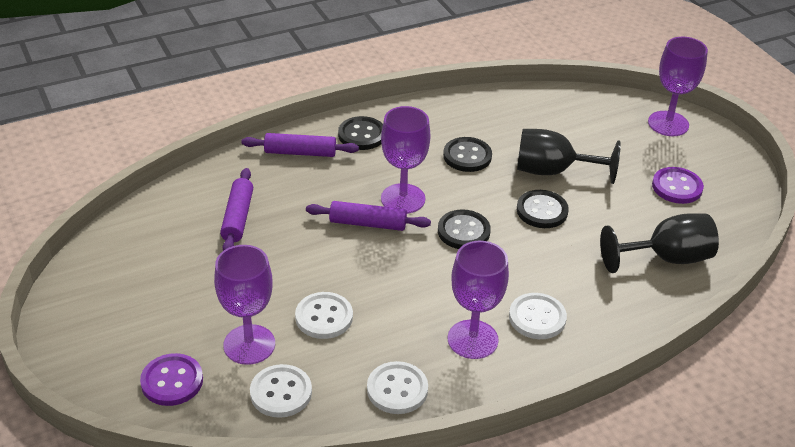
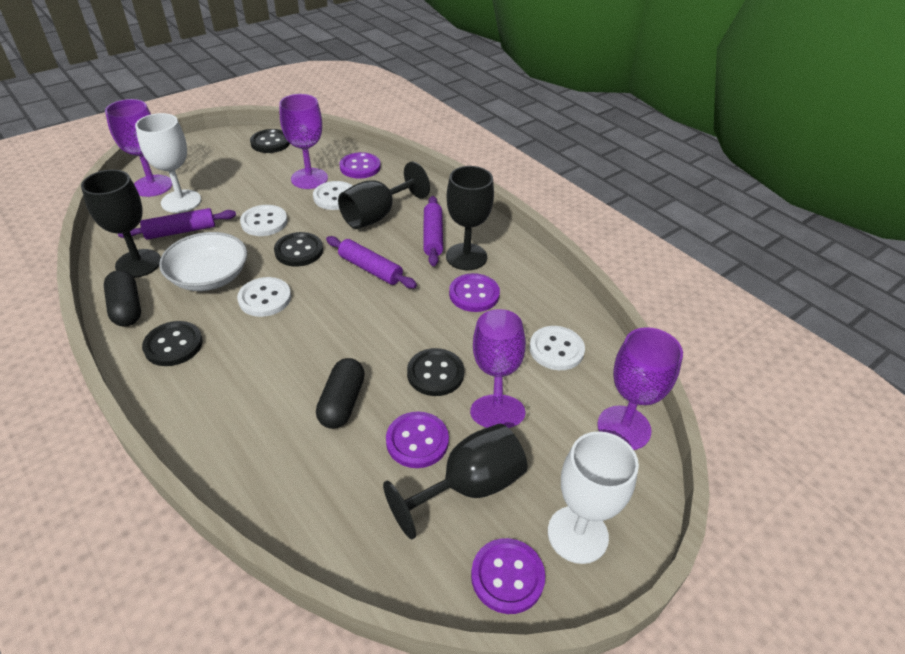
black capsule: 0 -> 2
black goblet: 2 -> 4
purple button: 2 -> 4
white bowl: 0 -> 1
white goblet: 0 -> 2

